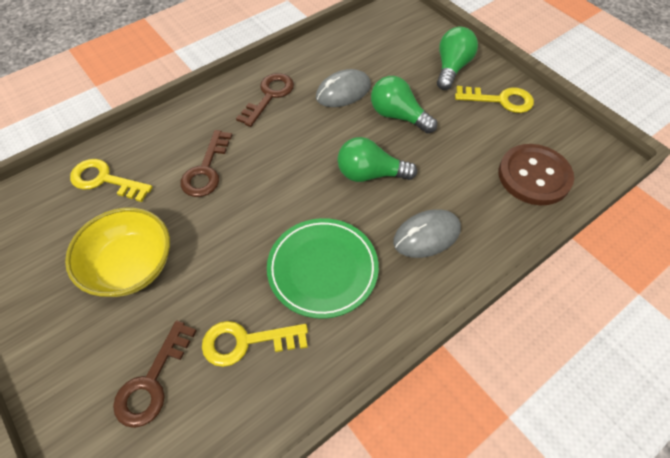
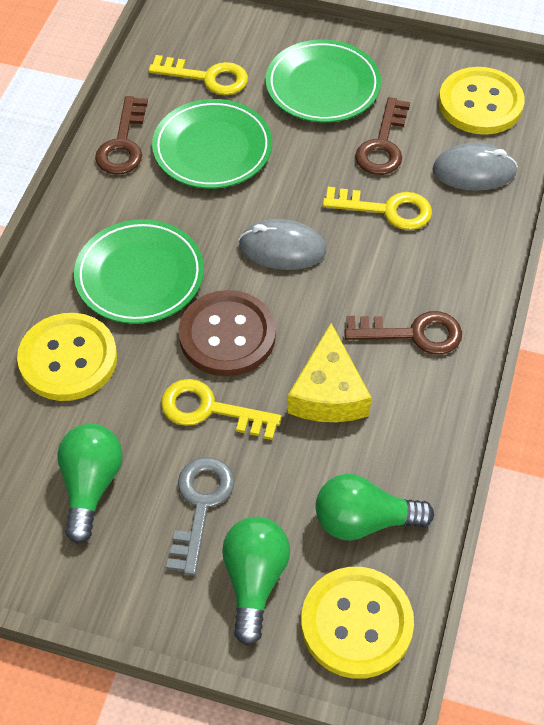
green plate: 1 -> 3
grey key: 0 -> 1
yellow bowl: 1 -> 0
yellow button: 0 -> 3
yellow cheese: 0 -> 1

